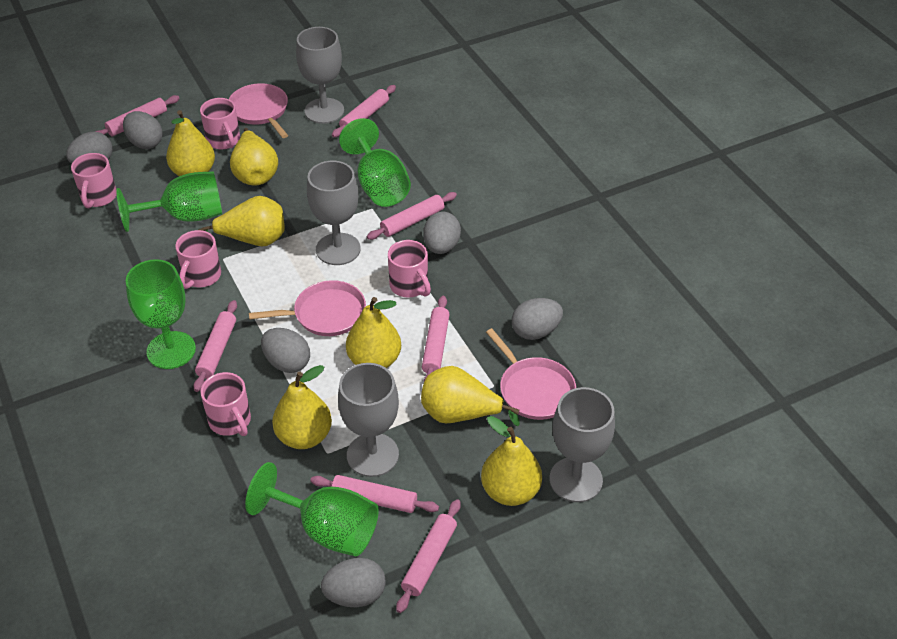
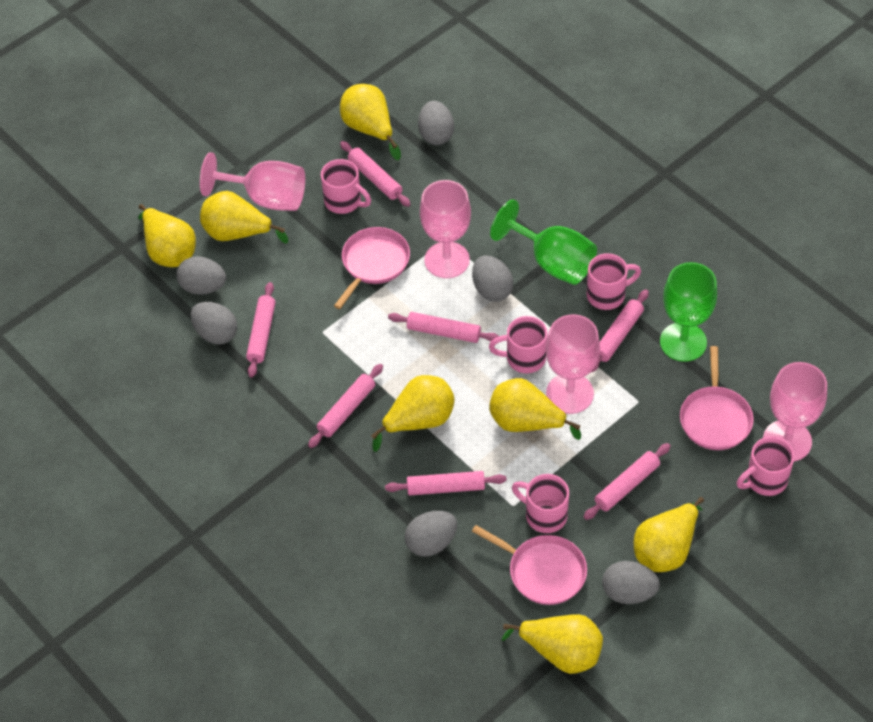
green goblet: 4 -> 2
grey goblet: 4 -> 0
pink goblet: 0 -> 4

